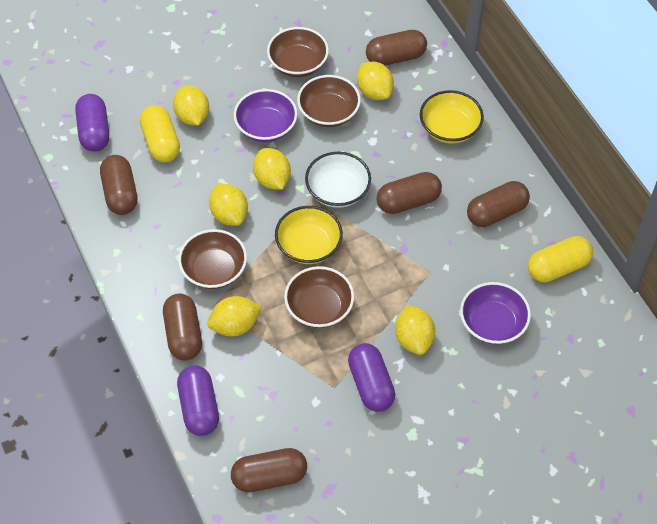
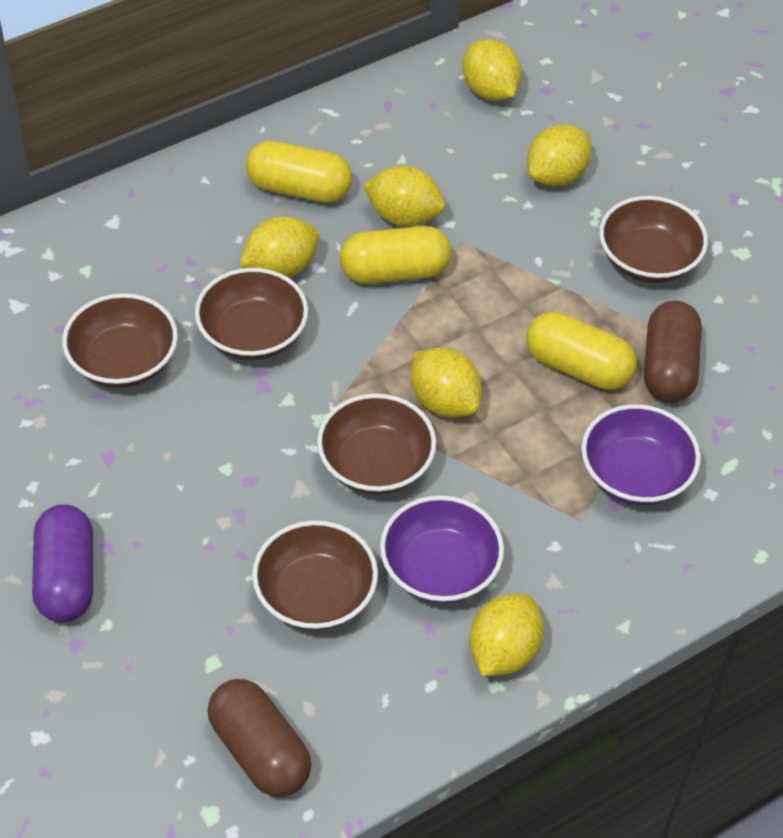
brown bowl: 4 -> 5
brown capsule: 6 -> 2
purple capsule: 3 -> 1
white bowl: 1 -> 0
yellow bowl: 2 -> 0
yellow capsule: 2 -> 3

